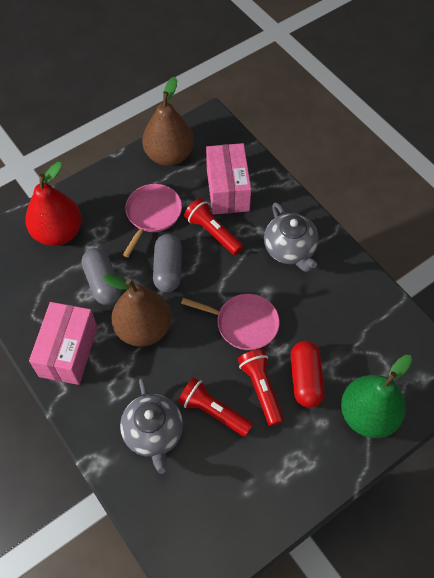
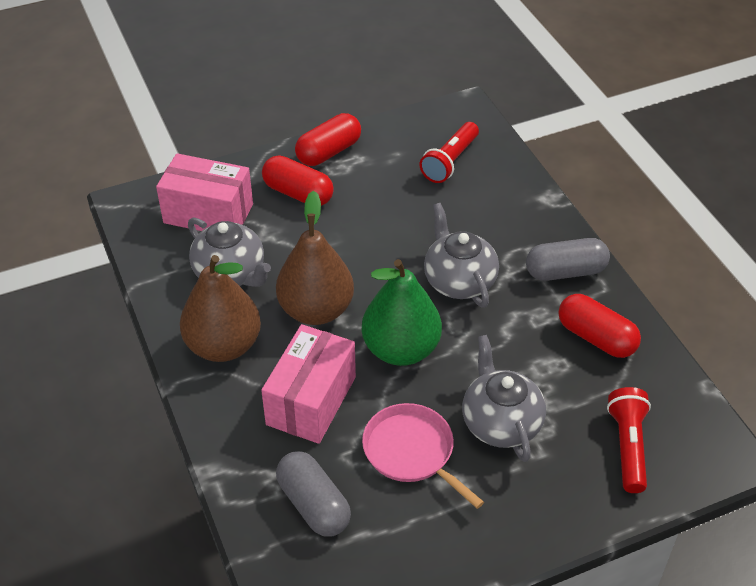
grey teapot: 2 -> 3
pink pan: 2 -> 1
red capsule: 1 -> 3
red flashlight: 3 -> 2
red pear: 1 -> 0

